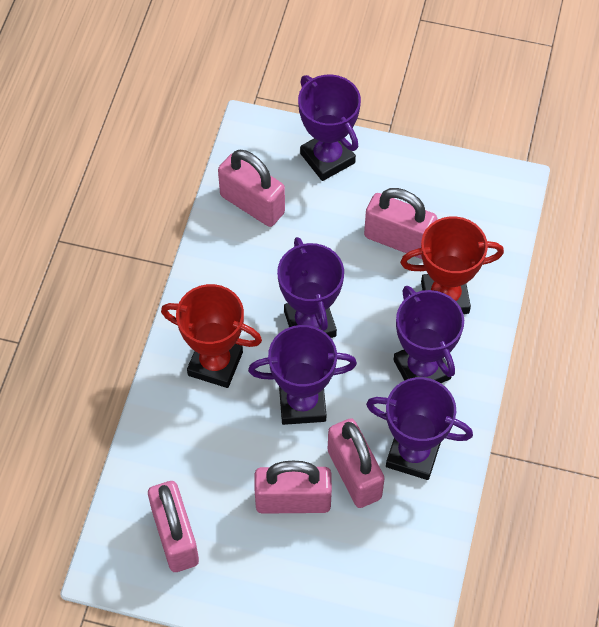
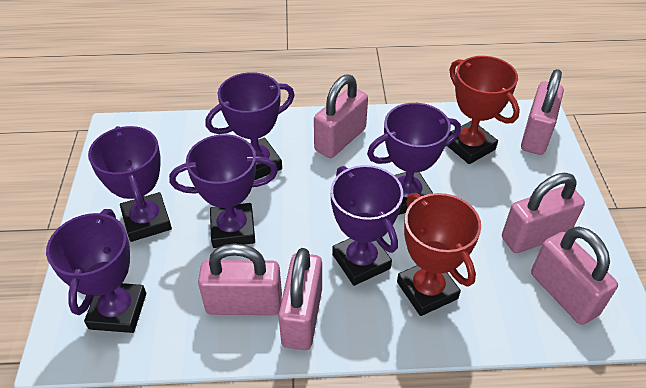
pink padlock: 5 -> 6
purple trophy: 5 -> 6

